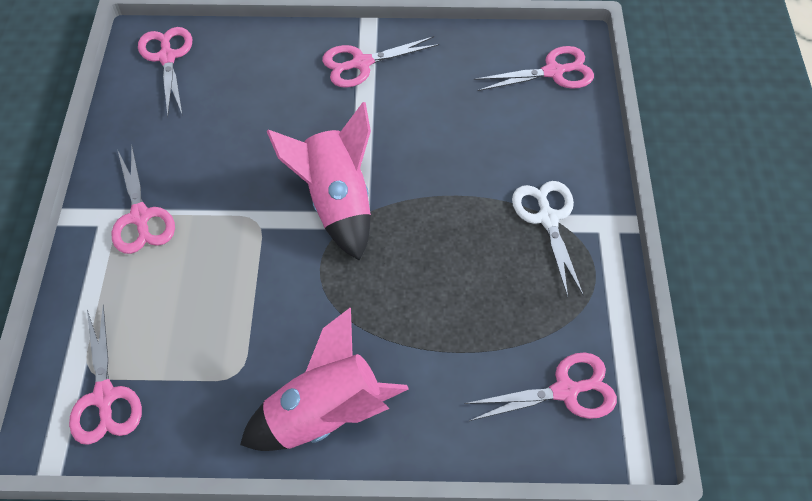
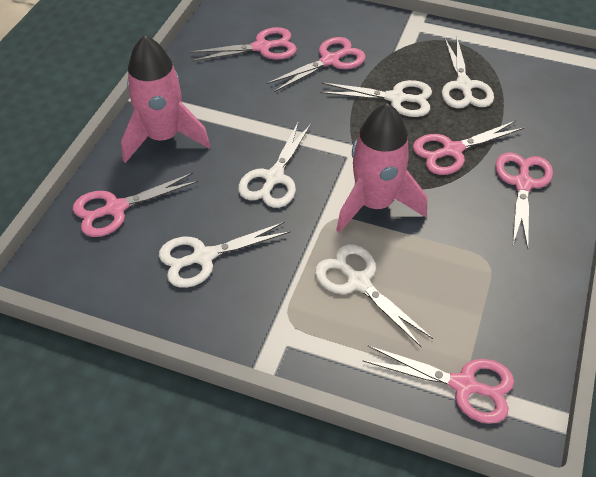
white scissors: 1 -> 5

